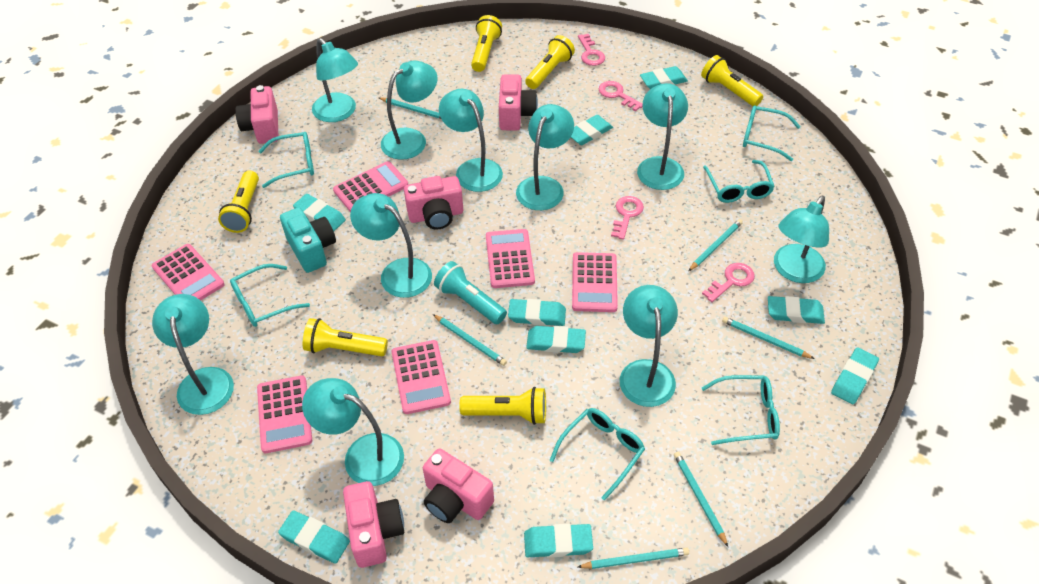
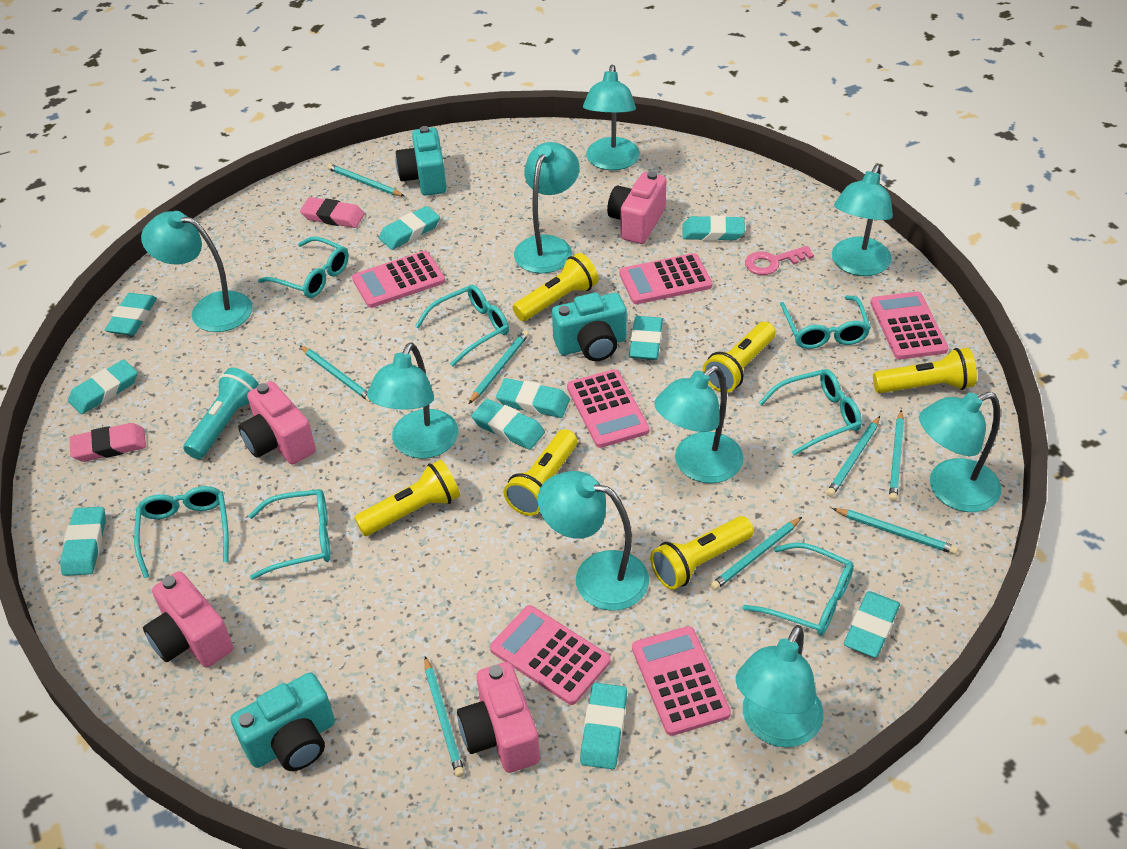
pink camera: 5 -> 4
pink eraser: 0 -> 2
pink key: 4 -> 1
turquoise camera: 1 -> 3
turquoise eraser: 9 -> 10
turquoise glasses: 6 -> 7
turquoise lamp: 10 -> 9
turquoise pencil: 6 -> 8

